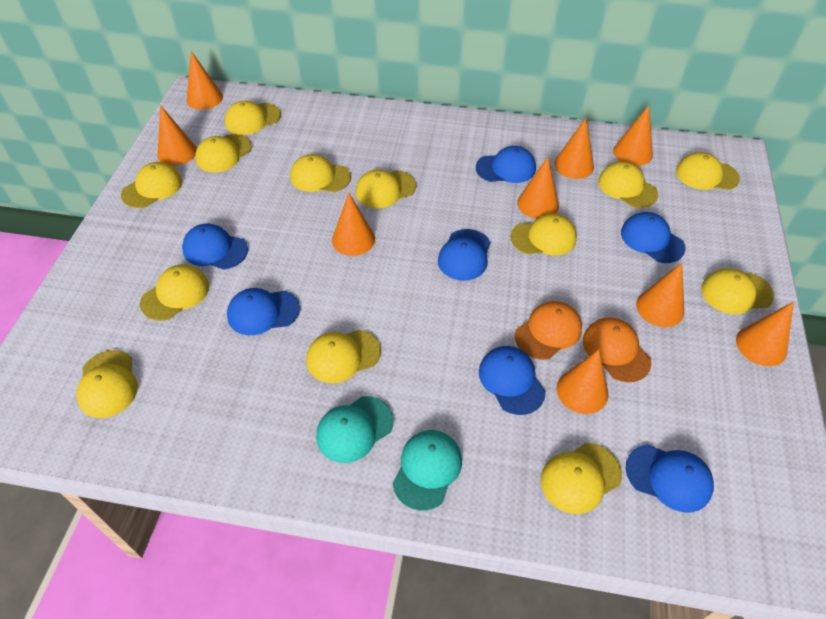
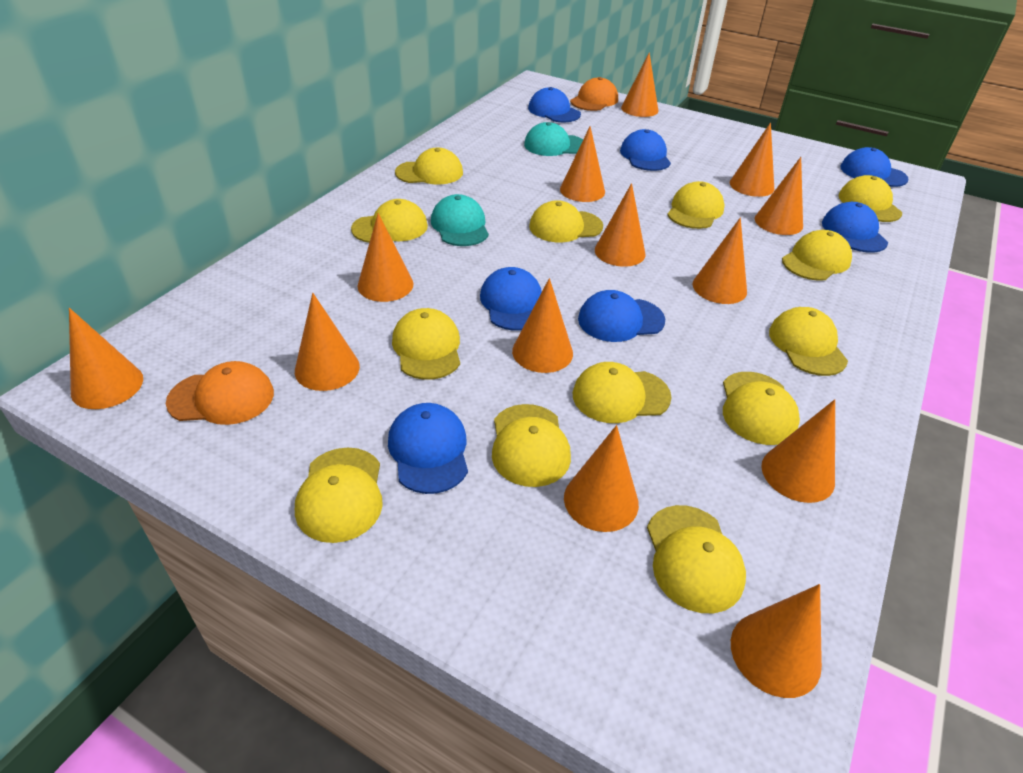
orange cone: 9 -> 13

